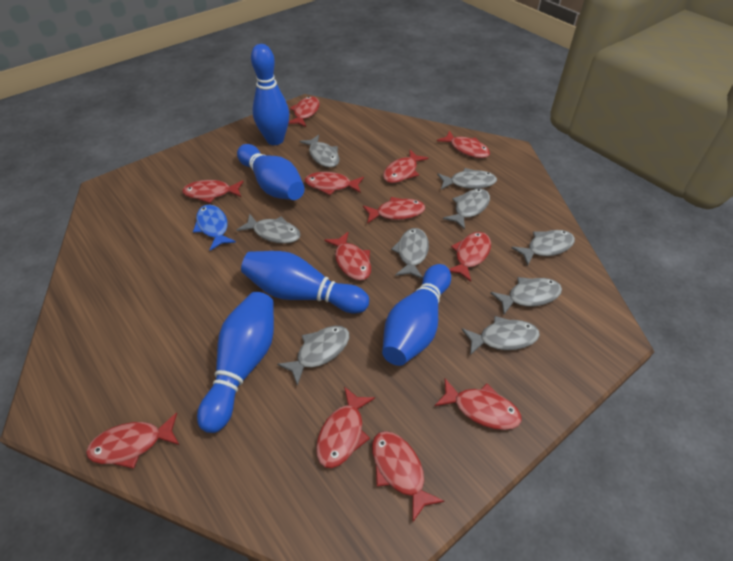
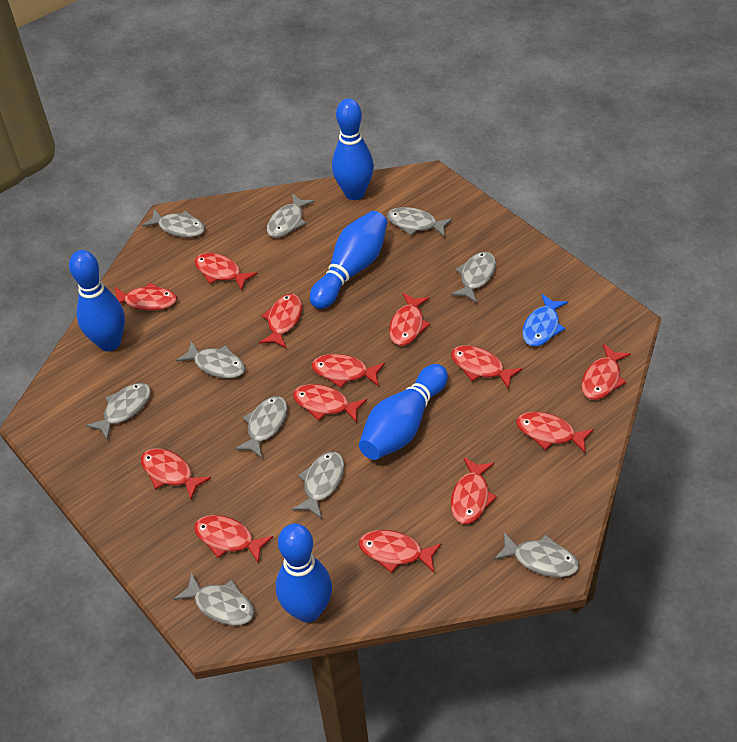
grey fish: 9 -> 10
red fish: 12 -> 13

